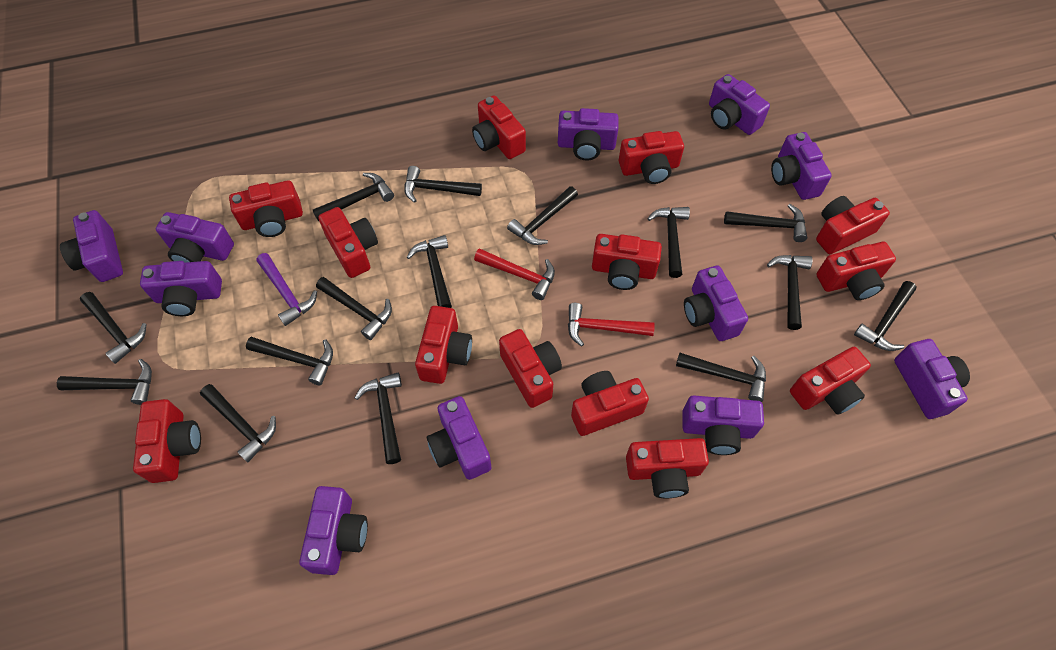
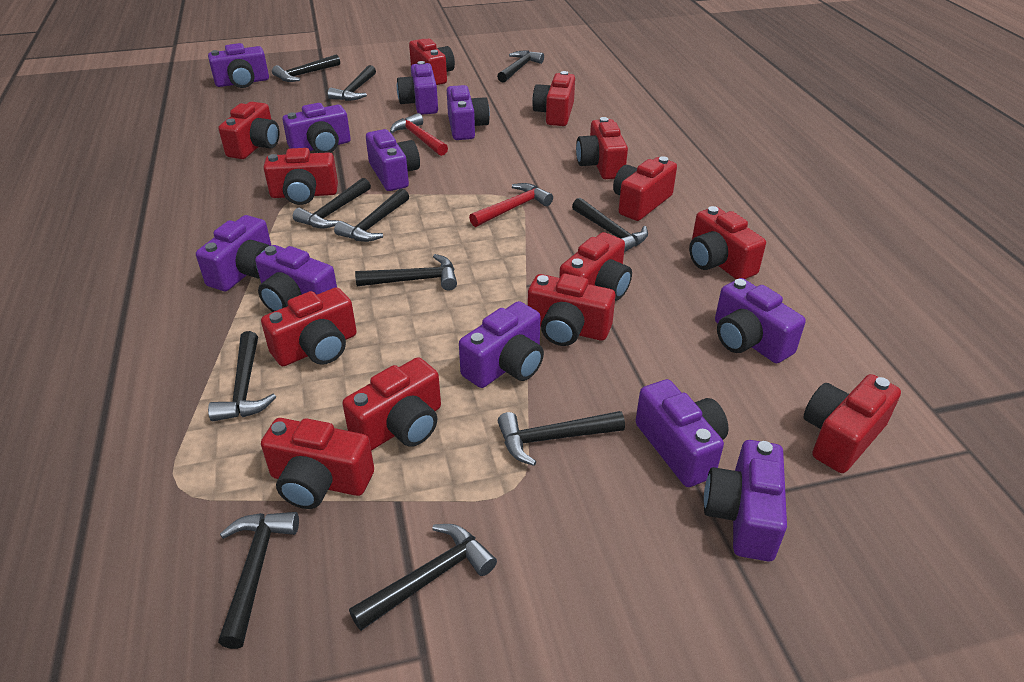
black hammer: 15 -> 11
purple hammer: 1 -> 0

